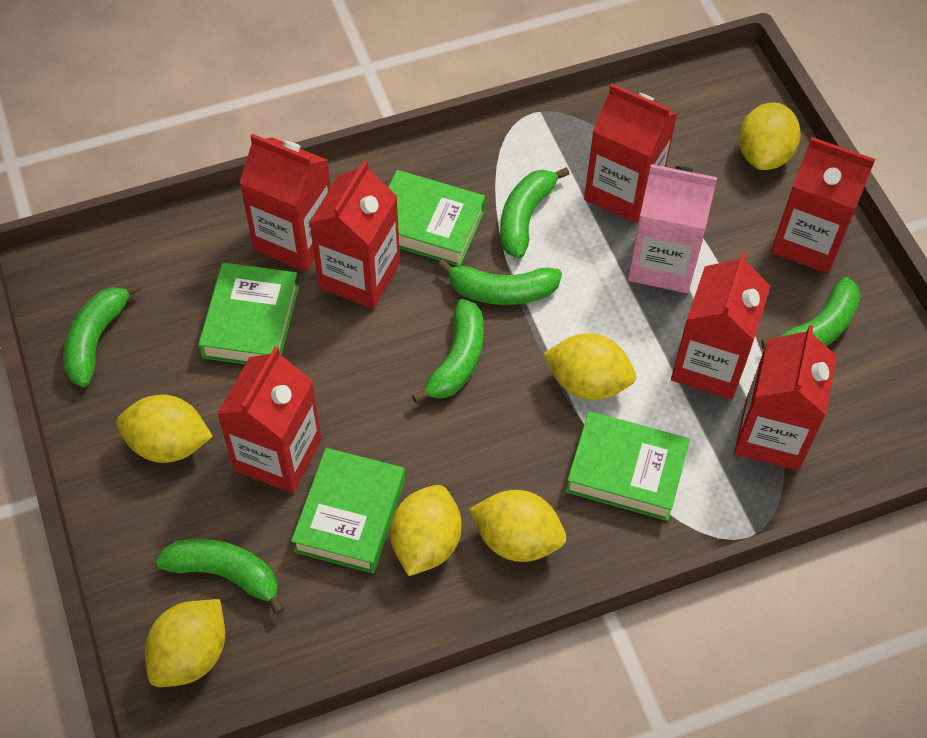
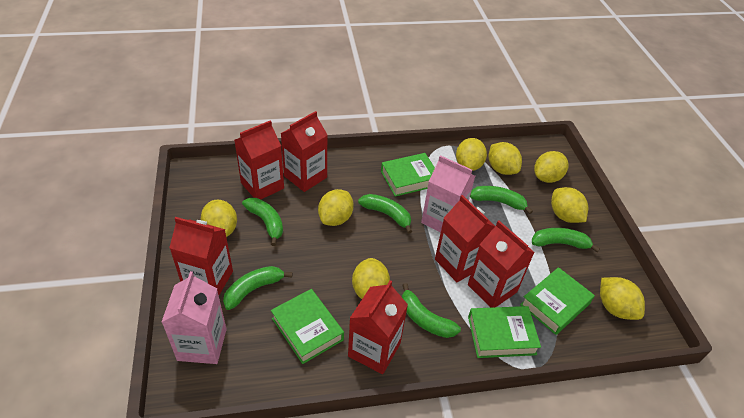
pink carton: 1 -> 2
red carton: 7 -> 6
yellow lemon: 6 -> 8

